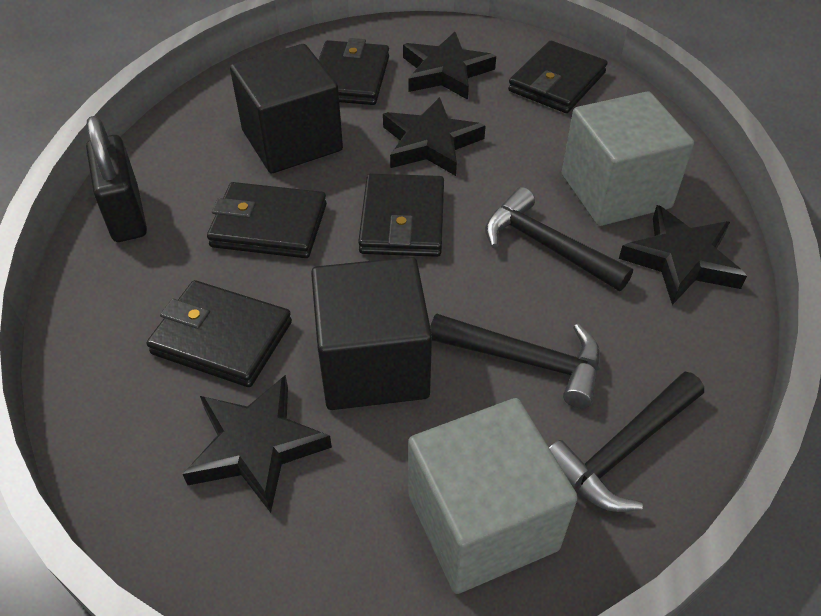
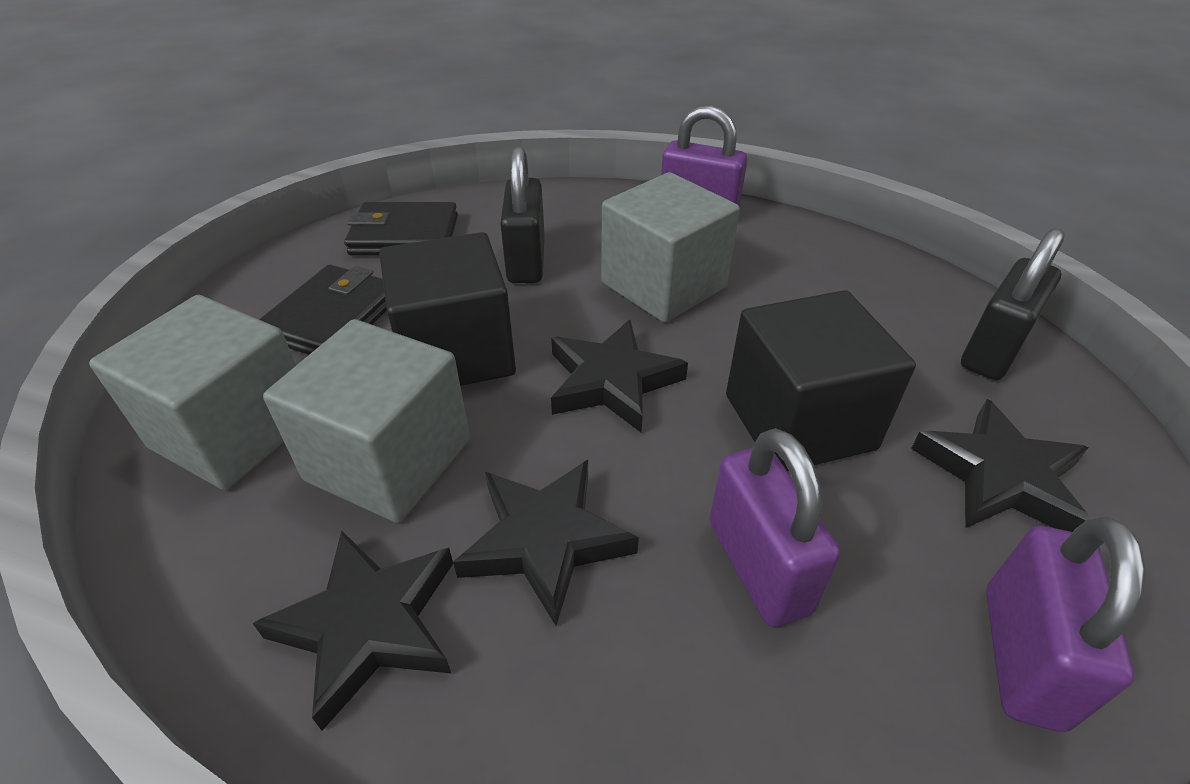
black hammer: 3 -> 0
black padlock: 1 -> 2
black wallet: 5 -> 2
grey cube: 2 -> 3
purple padlock: 0 -> 3

